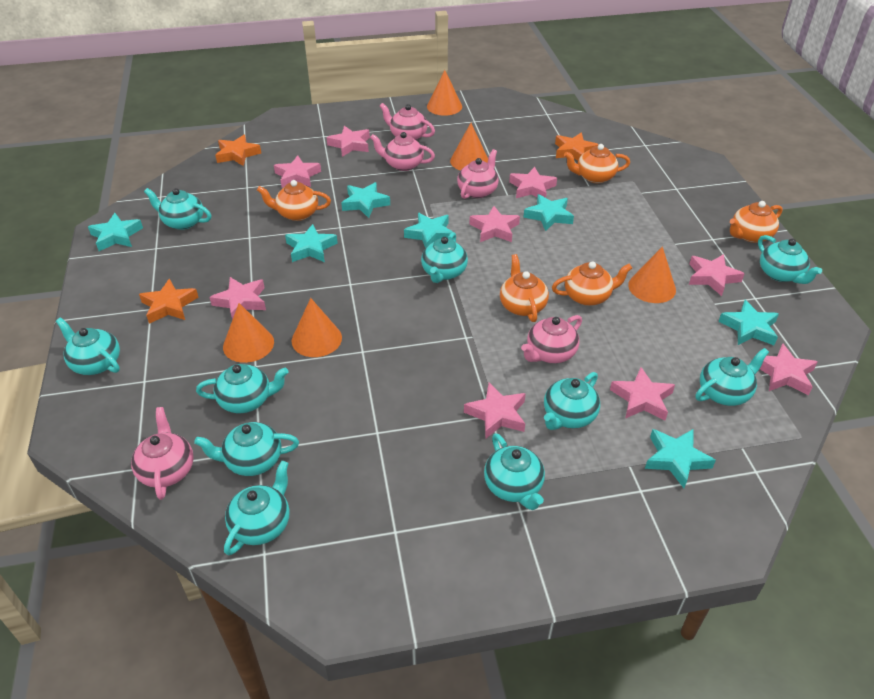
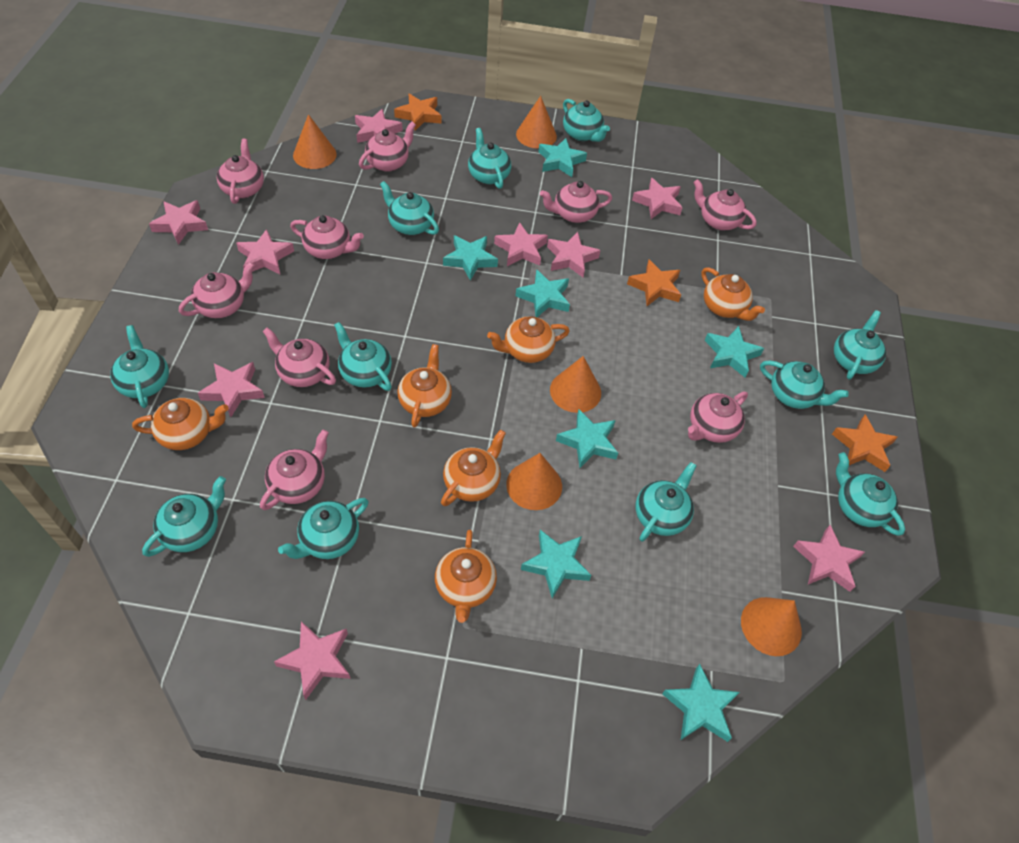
orange teapot: 5 -> 6
pink teapot: 5 -> 9
turquoise teapot: 10 -> 11

